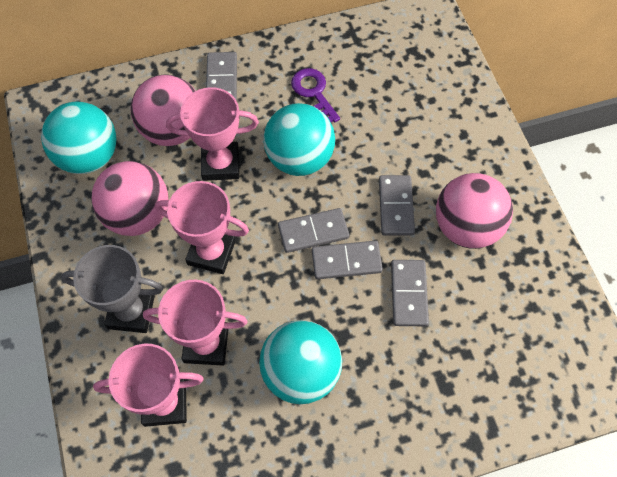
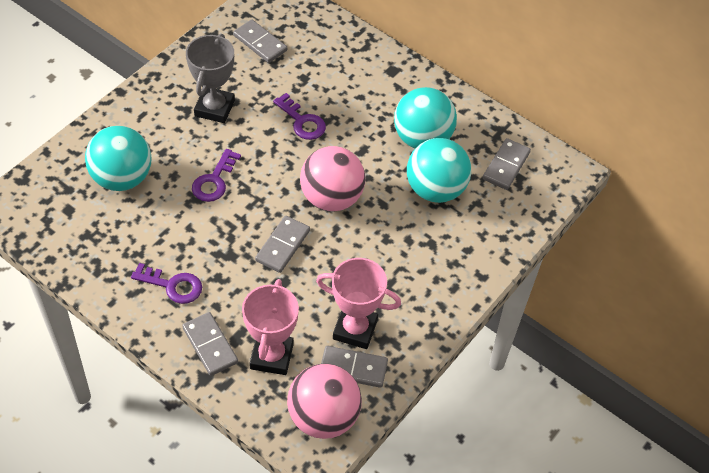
pink ball: 3 -> 2
pink trophy: 4 -> 2
purple key: 1 -> 3

